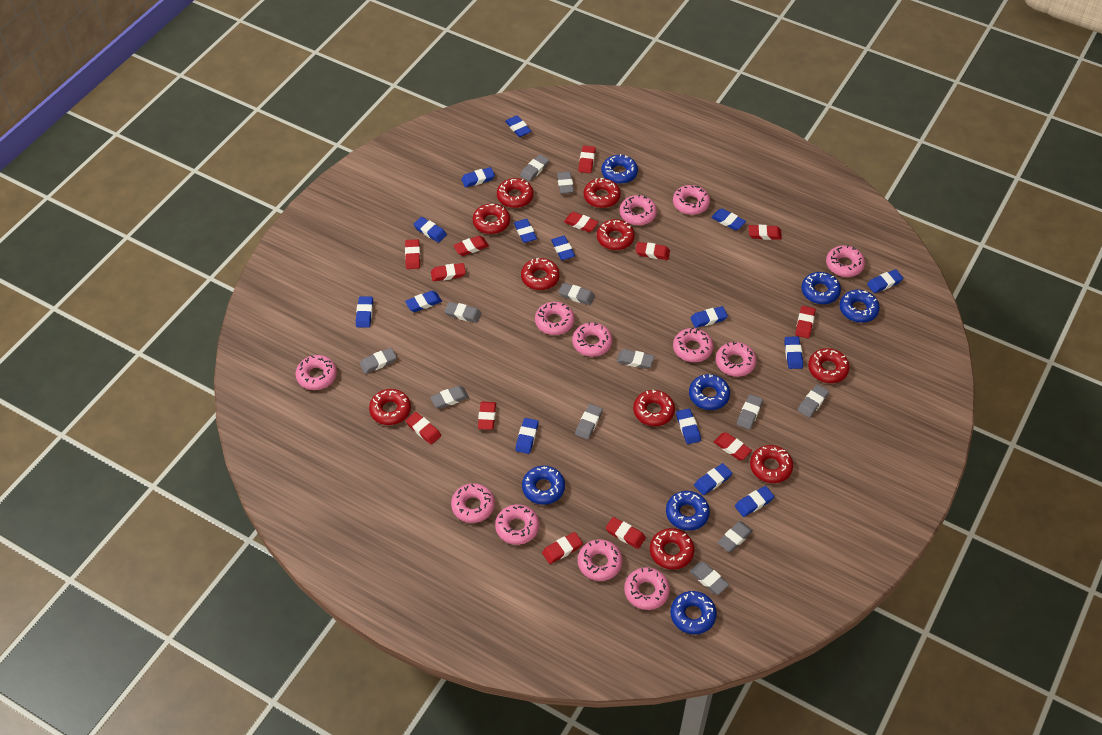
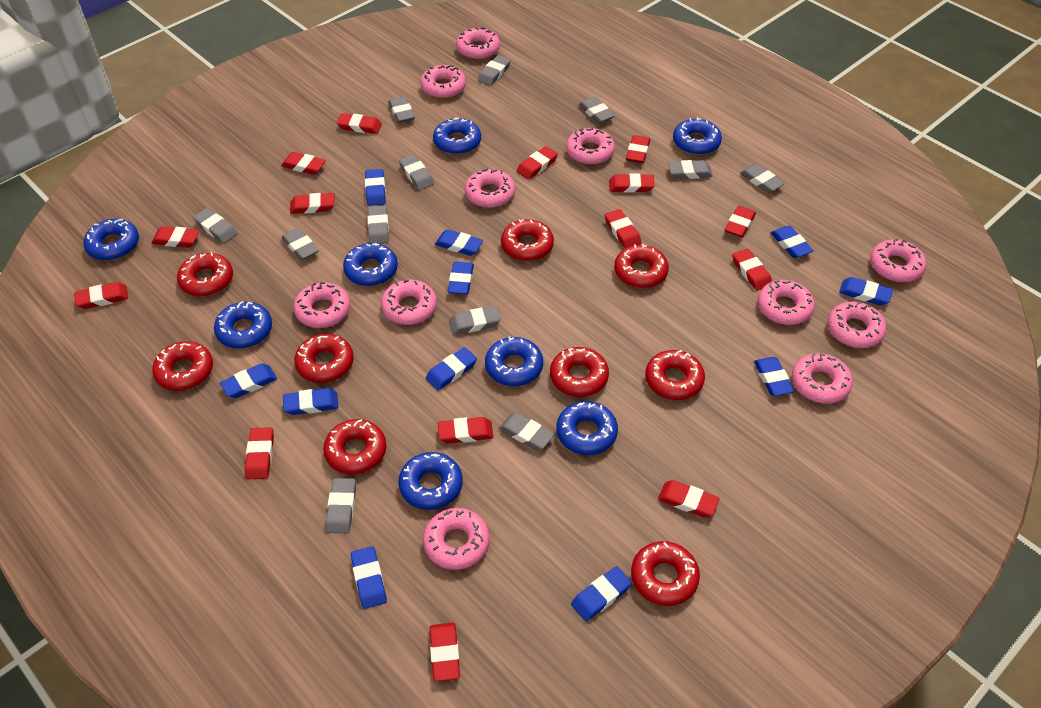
blue donut: 7 -> 8
blue eraser: 15 -> 11
pink donut: 12 -> 11
red donut: 10 -> 9
red eraser: 13 -> 15

